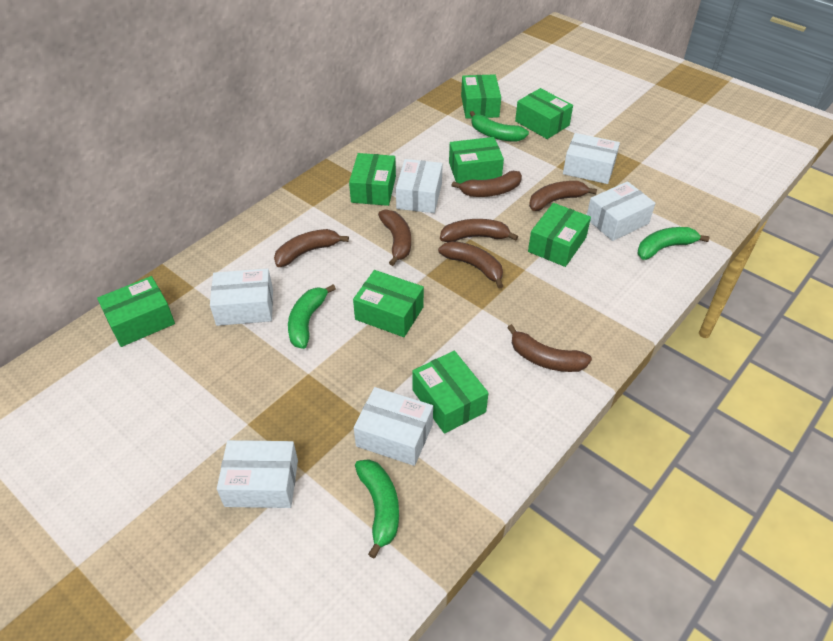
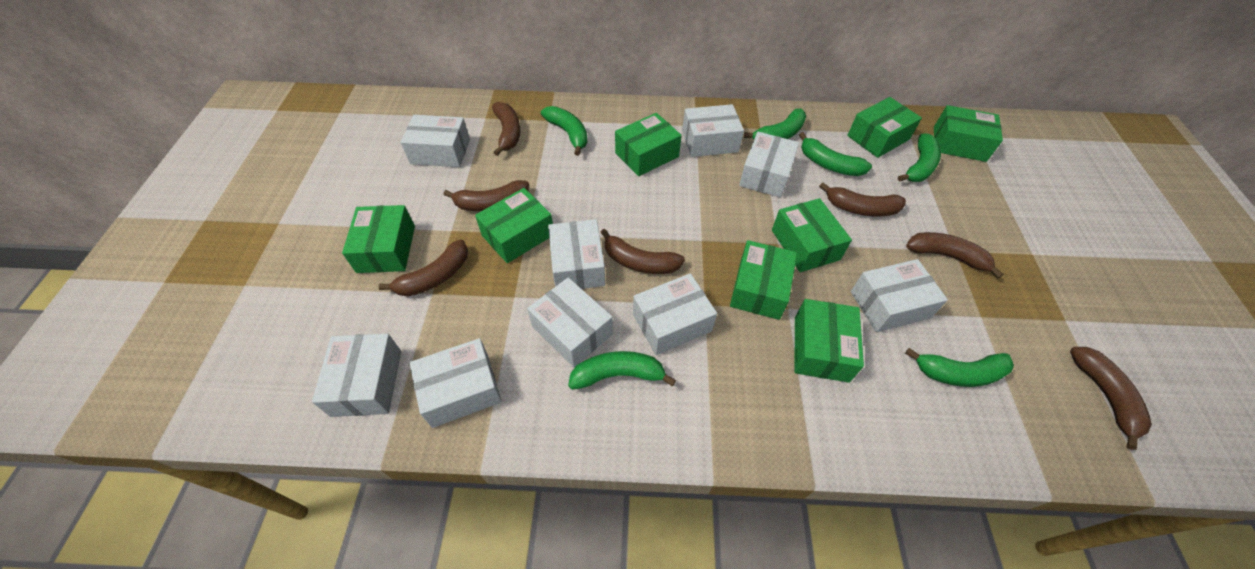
green banana: 4 -> 6
white box: 6 -> 9

